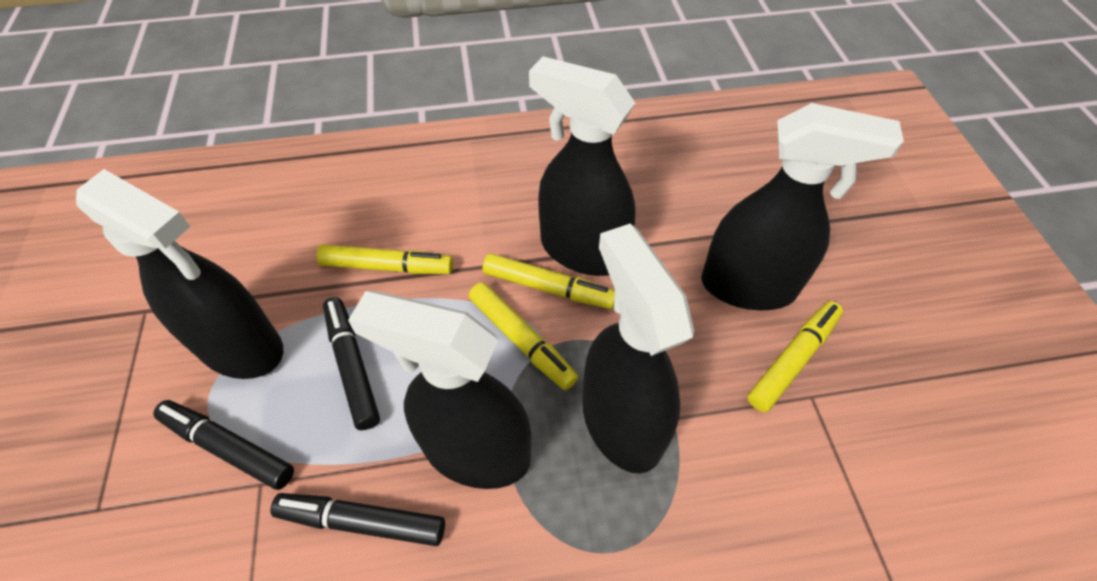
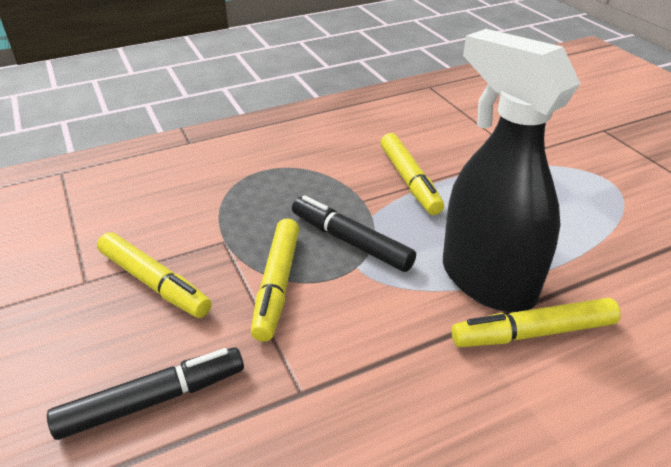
black marker: 3 -> 2
black spray bottle: 5 -> 1

